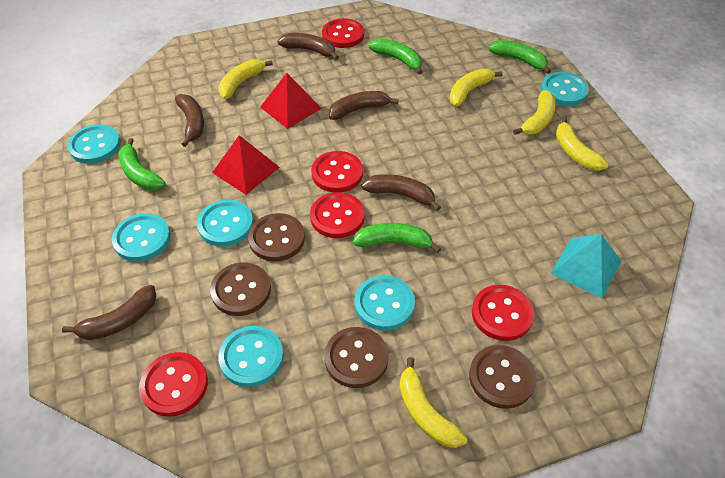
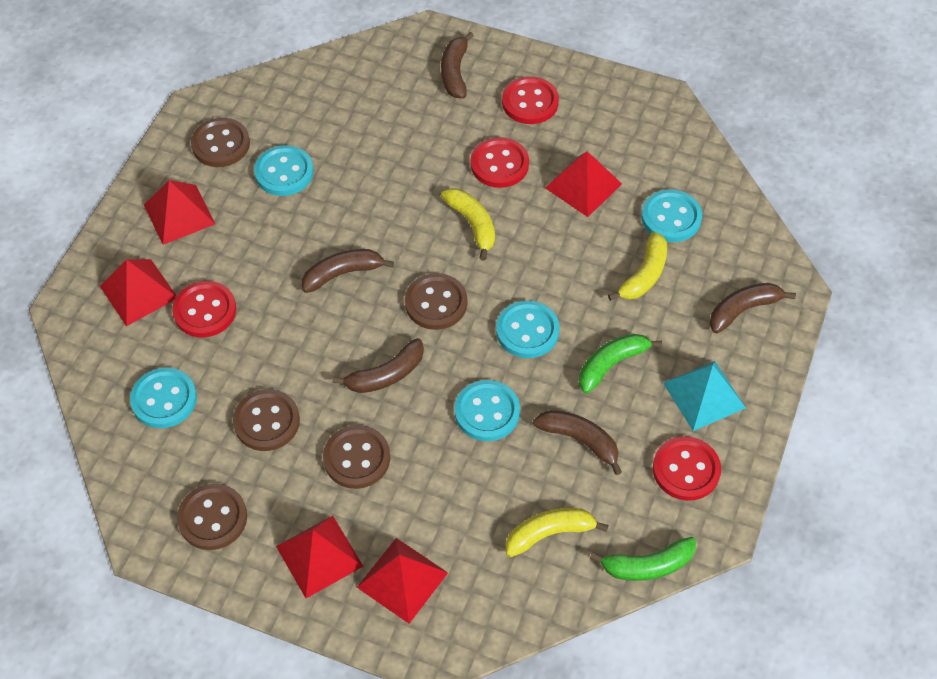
brown button: 4 -> 5
green banana: 4 -> 2
red button: 5 -> 4
red pyramid: 2 -> 5
turquoise button: 6 -> 5
yellow banana: 5 -> 3

